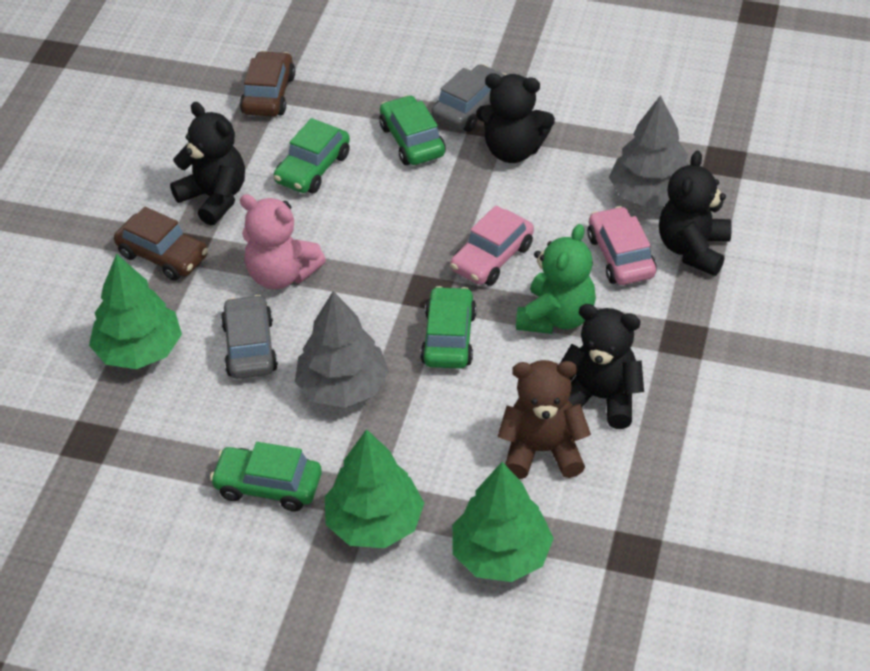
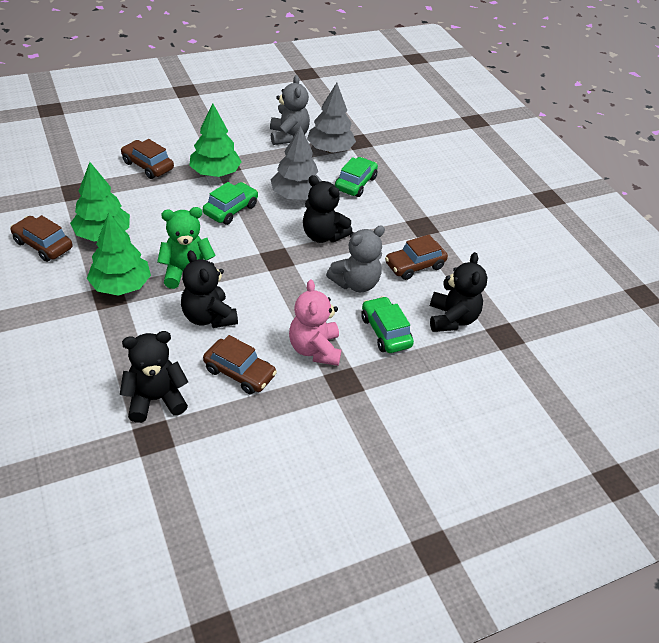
brown car: 2 -> 4
brown teddy bear: 1 -> 0
green car: 4 -> 3
grey car: 2 -> 0
grey teddy bear: 0 -> 2
pink car: 2 -> 0

